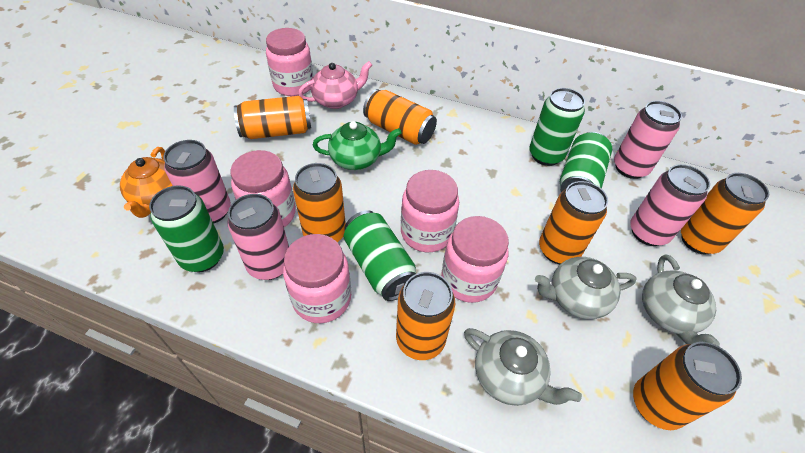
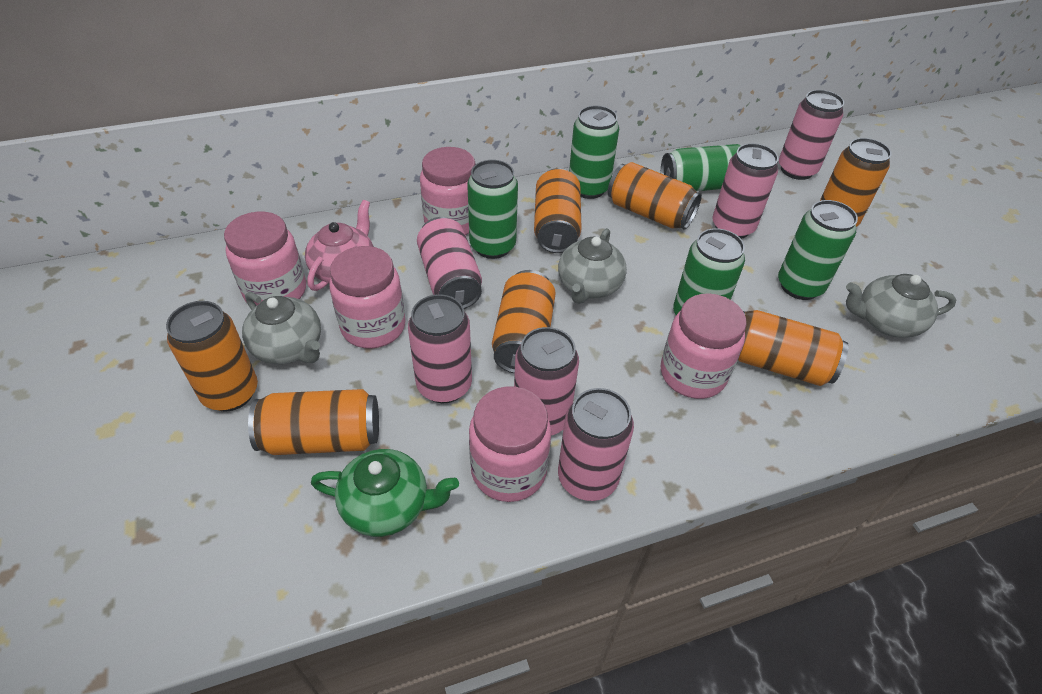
green can: 4 -> 5
orange teapot: 1 -> 0
pink can: 4 -> 6

